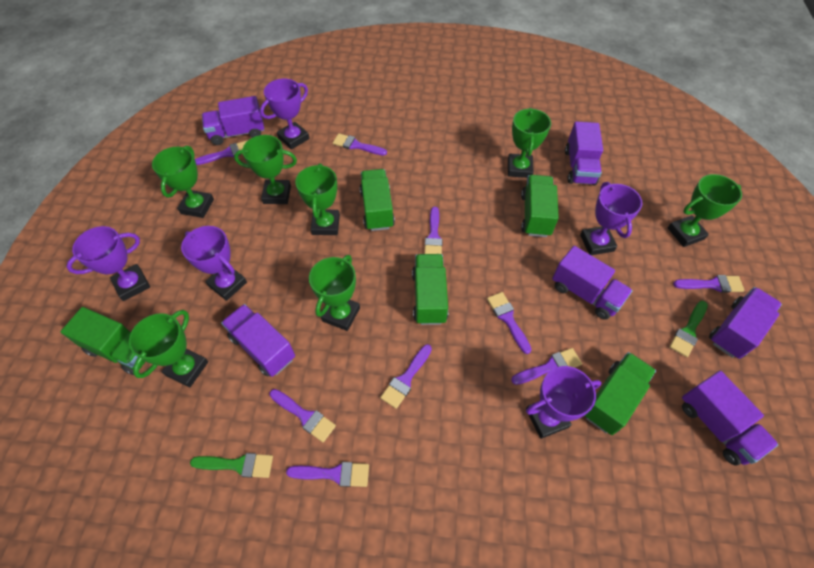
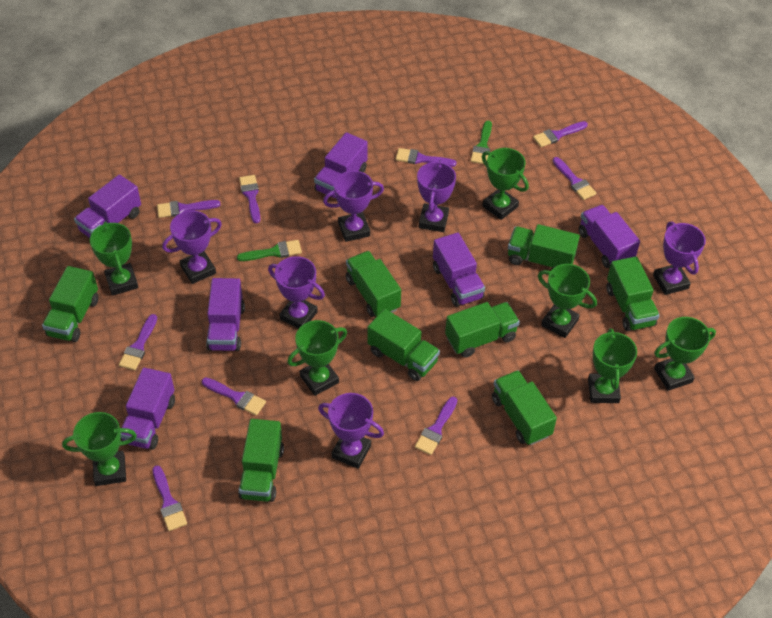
green truck: 5 -> 8
purple trophy: 5 -> 6

